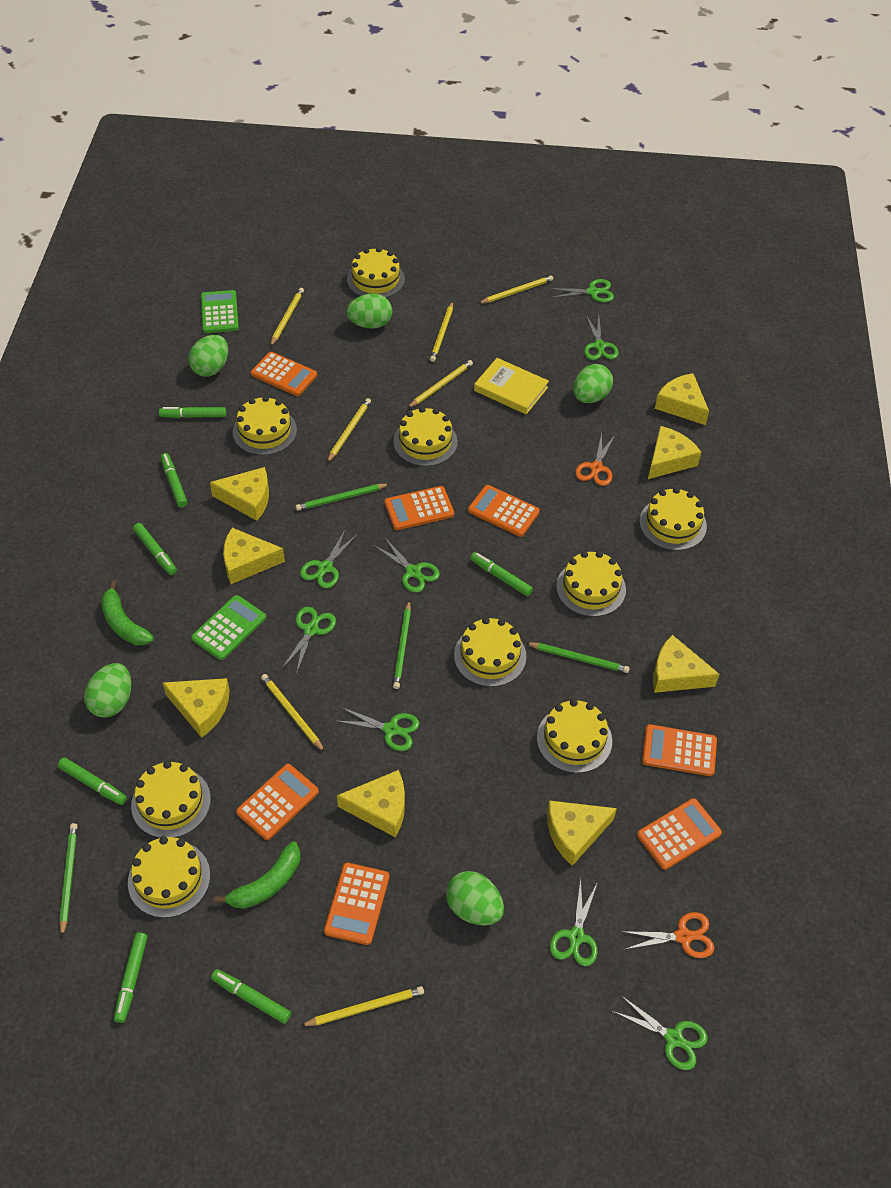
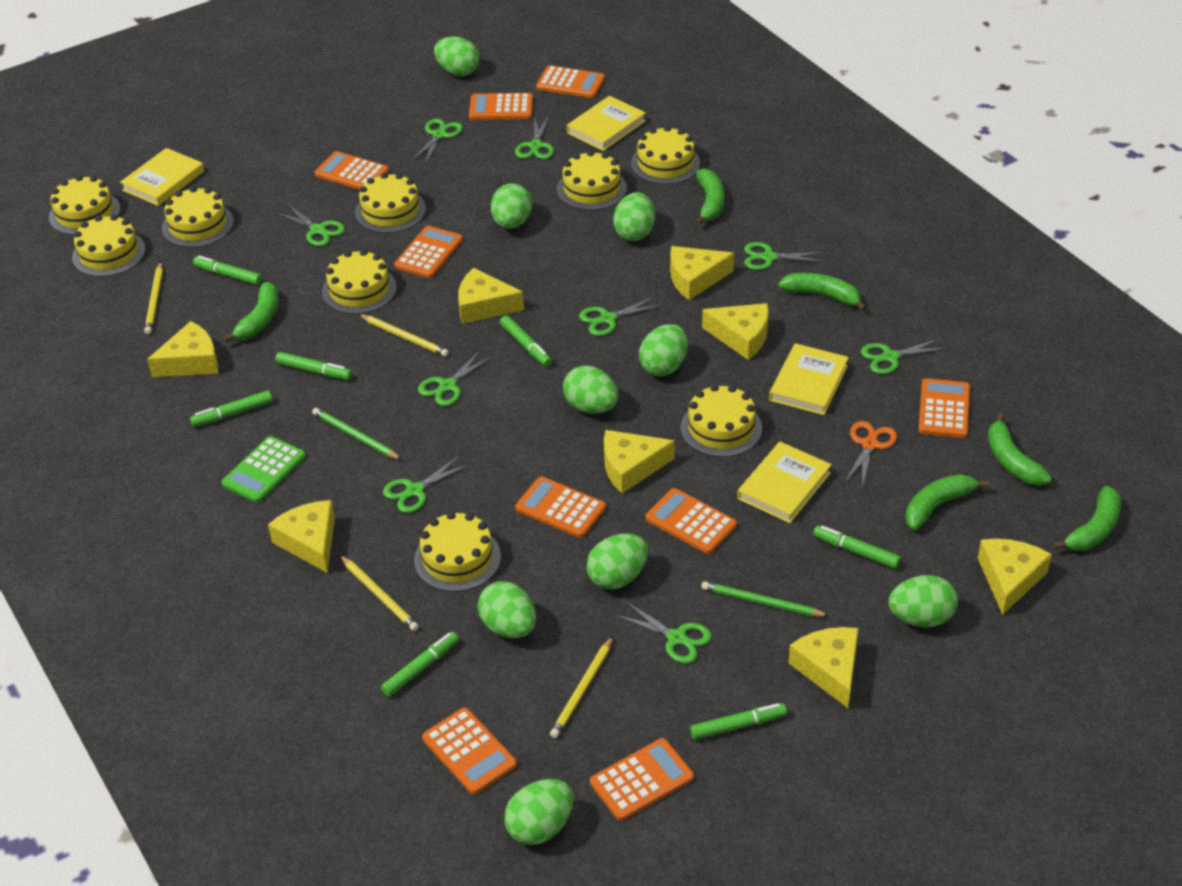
green banana: 2 -> 6
green calculator: 2 -> 1
green egg: 5 -> 9
green pencil: 4 -> 2
green scissors: 8 -> 9
orange calculator: 7 -> 9
orange scissors: 2 -> 1
yellow book: 1 -> 4
yellow pencil: 7 -> 4

